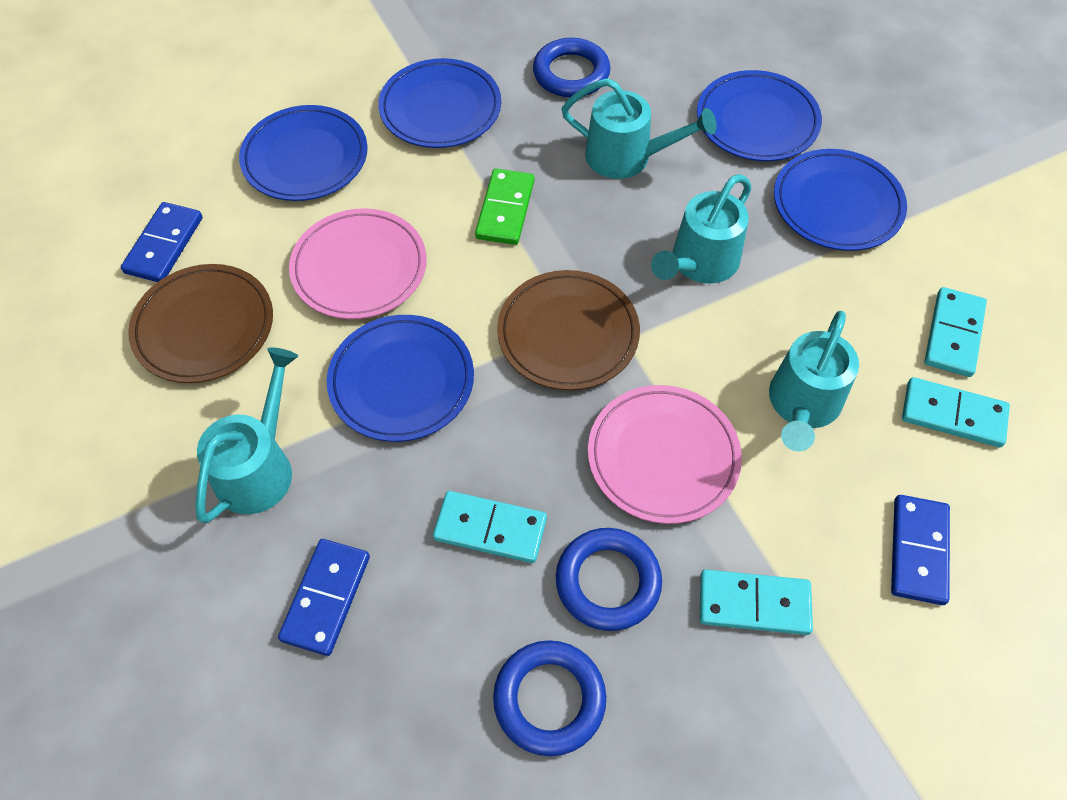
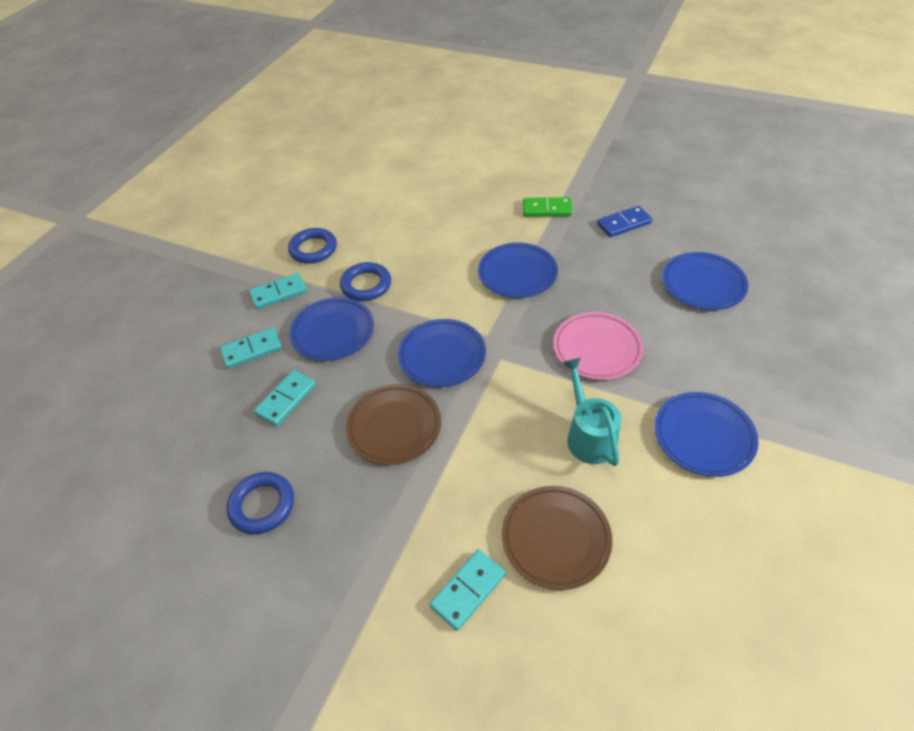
blue domino: 3 -> 1
pink plate: 2 -> 1
turquoise watering can: 4 -> 1

